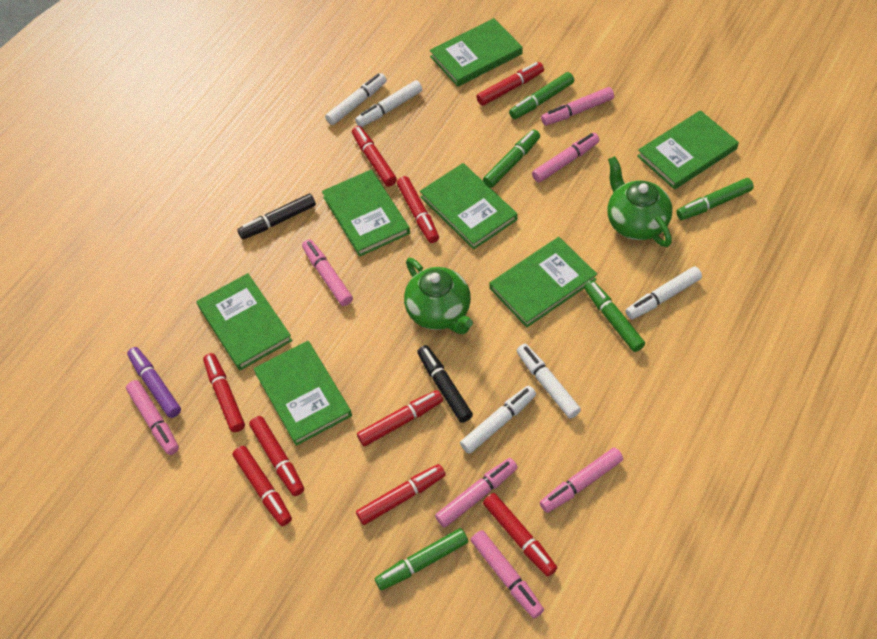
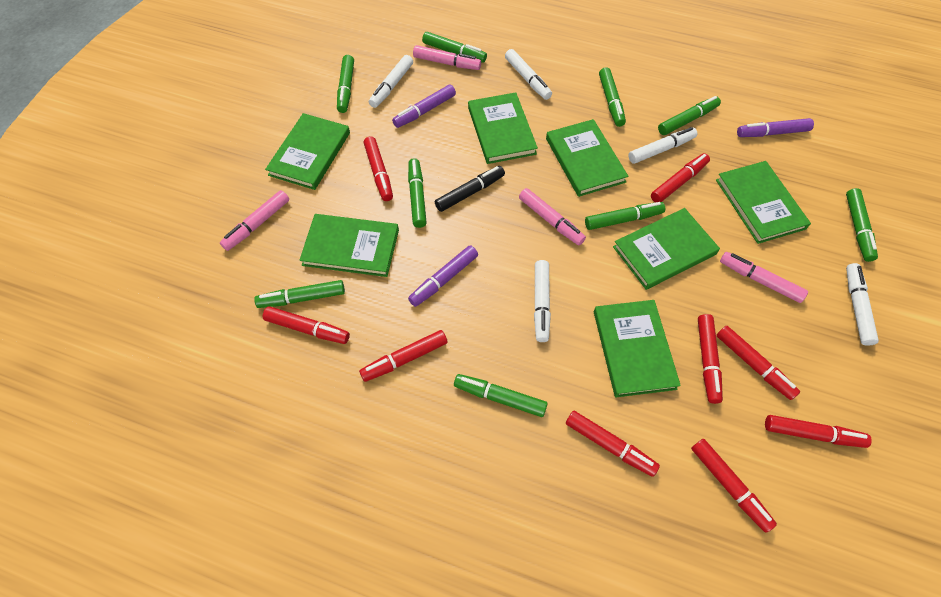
black marker: 2 -> 1
green marker: 5 -> 9
green teapot: 2 -> 0
pink marker: 7 -> 4
purple marker: 1 -> 3

